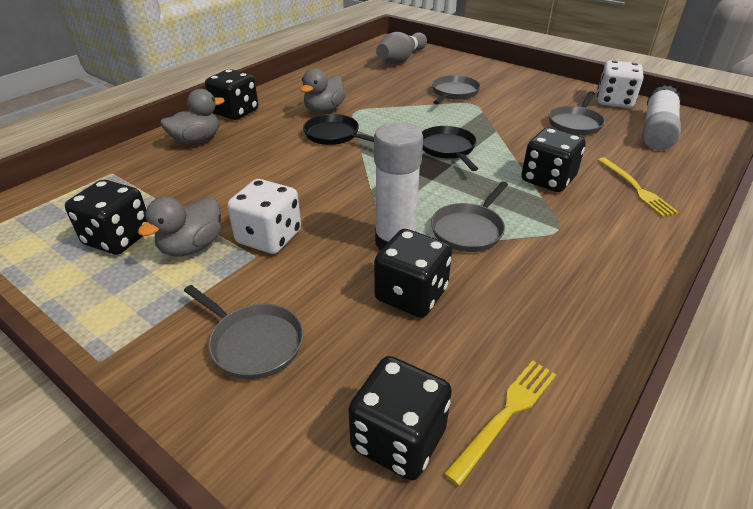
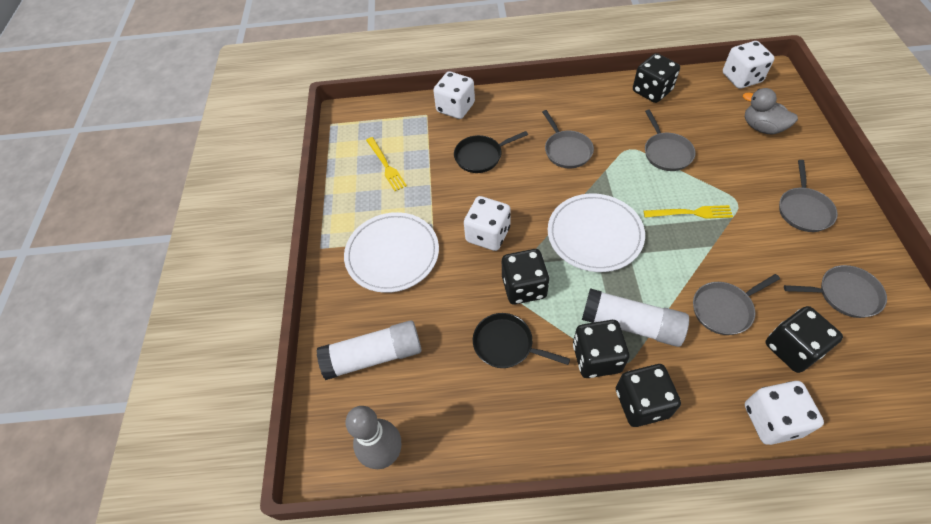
grey duck: 3 -> 1
grey pan: 4 -> 5
white dice: 2 -> 4
white plate: 0 -> 2

